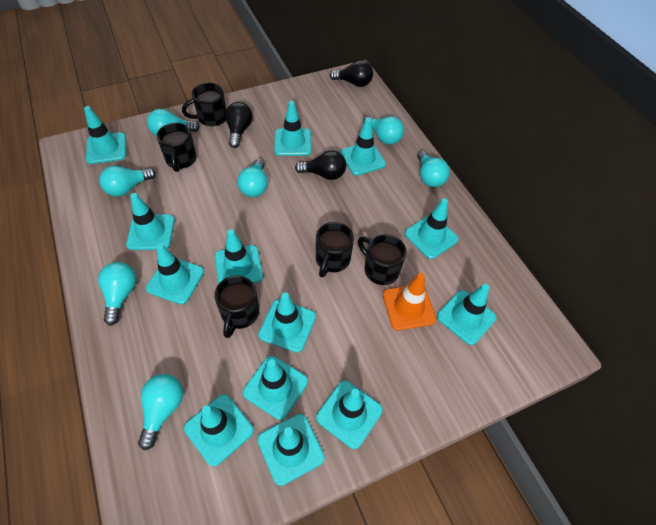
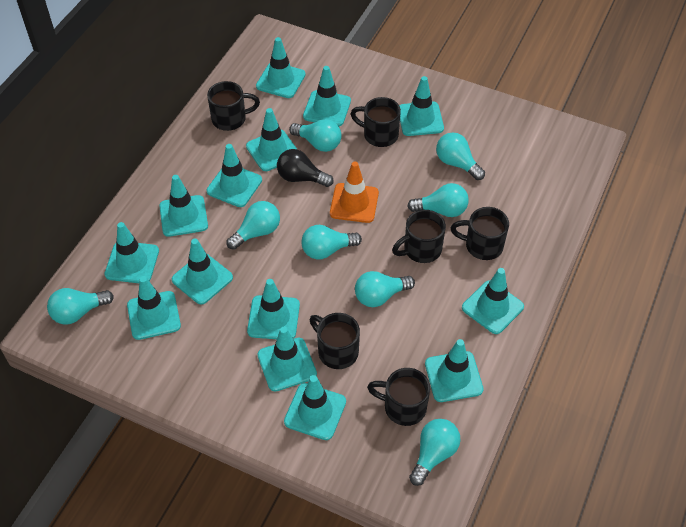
black light bulb: 3 -> 1
black mug: 5 -> 6
turquoise light bulb: 7 -> 8
turquoise traffic cone: 13 -> 14

